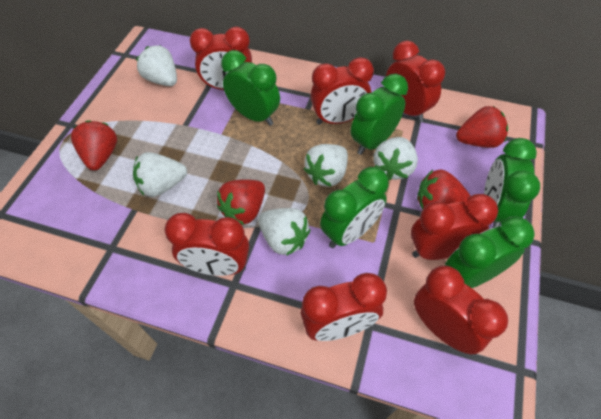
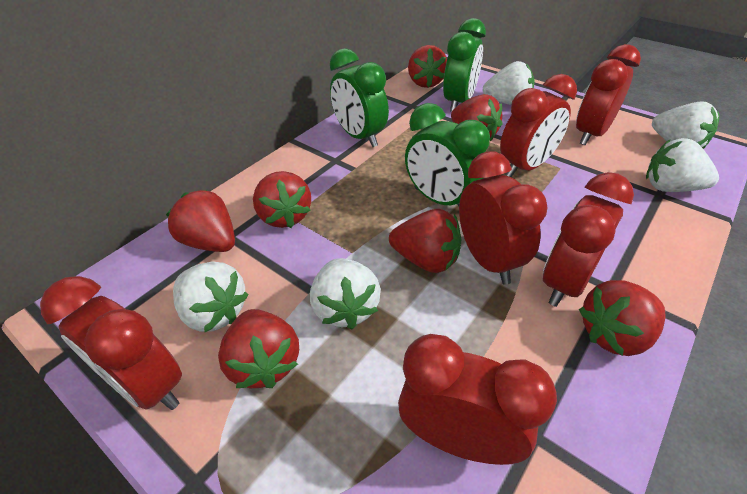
green clock: 5 -> 3
red clock: 7 -> 6
red strawberry: 4 -> 7

